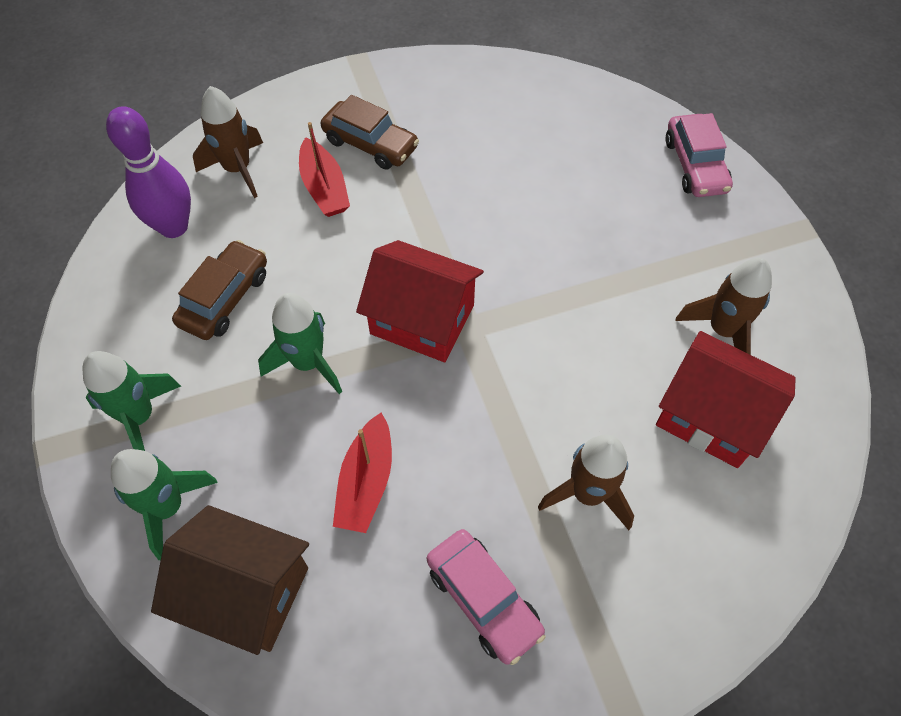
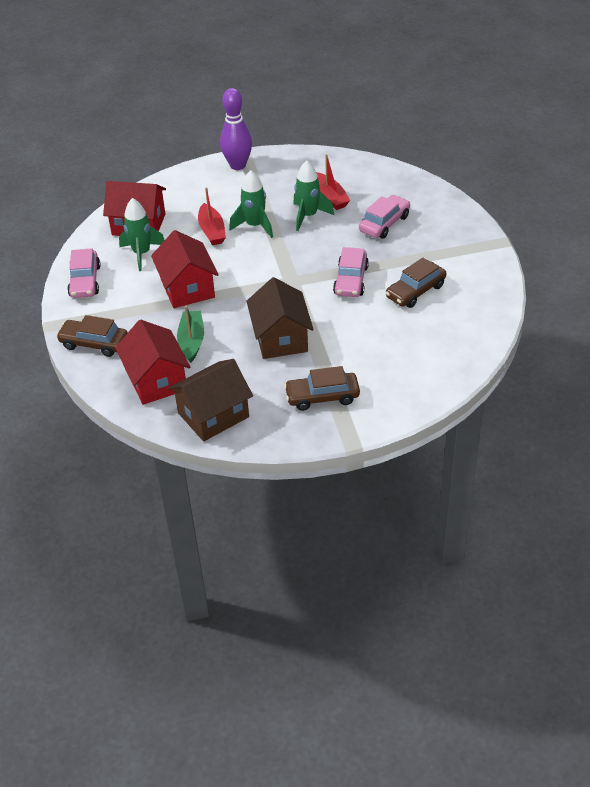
brown car: 2 -> 3
brown house: 1 -> 2
brown rocket: 3 -> 0
green boat: 0 -> 1
pink car: 2 -> 3
red house: 2 -> 3

